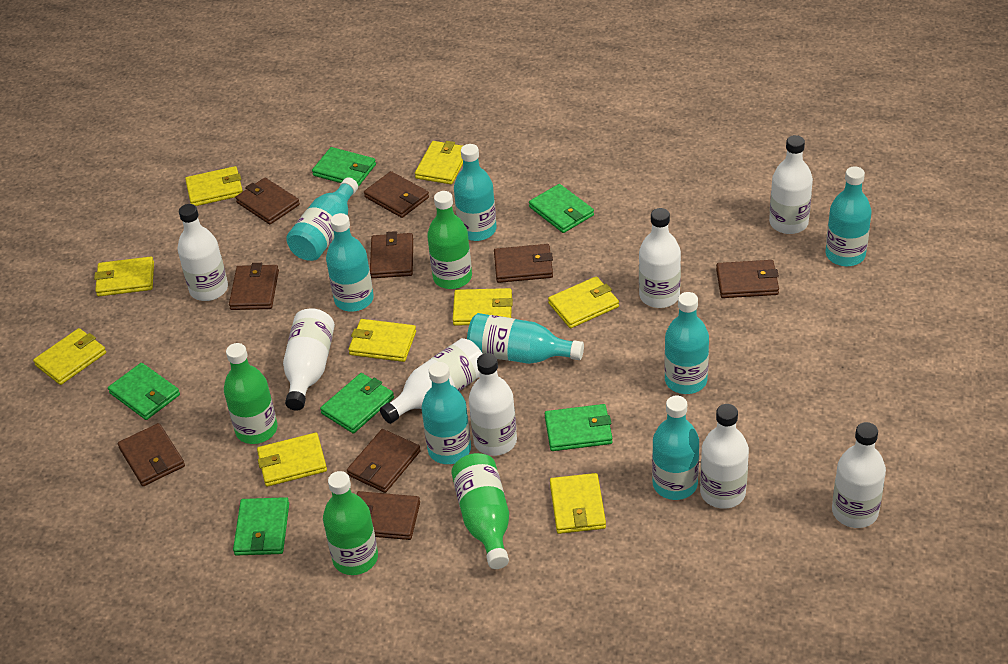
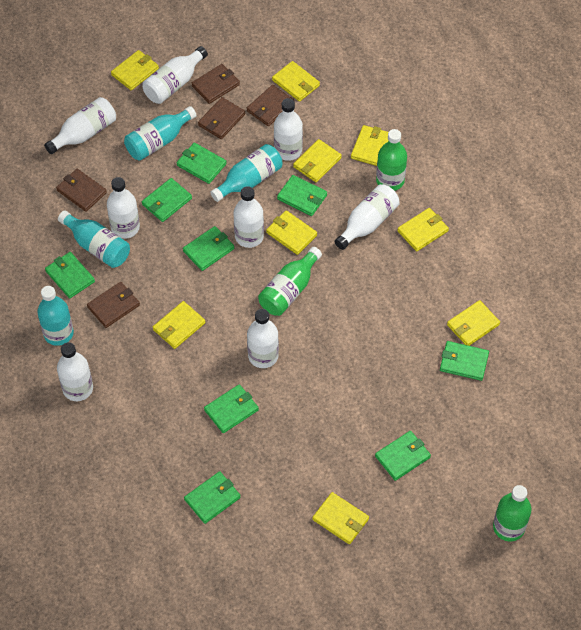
brown wallet: 9 -> 5
green bottle: 4 -> 3
green wallet: 6 -> 9
turquoise bottle: 8 -> 4

